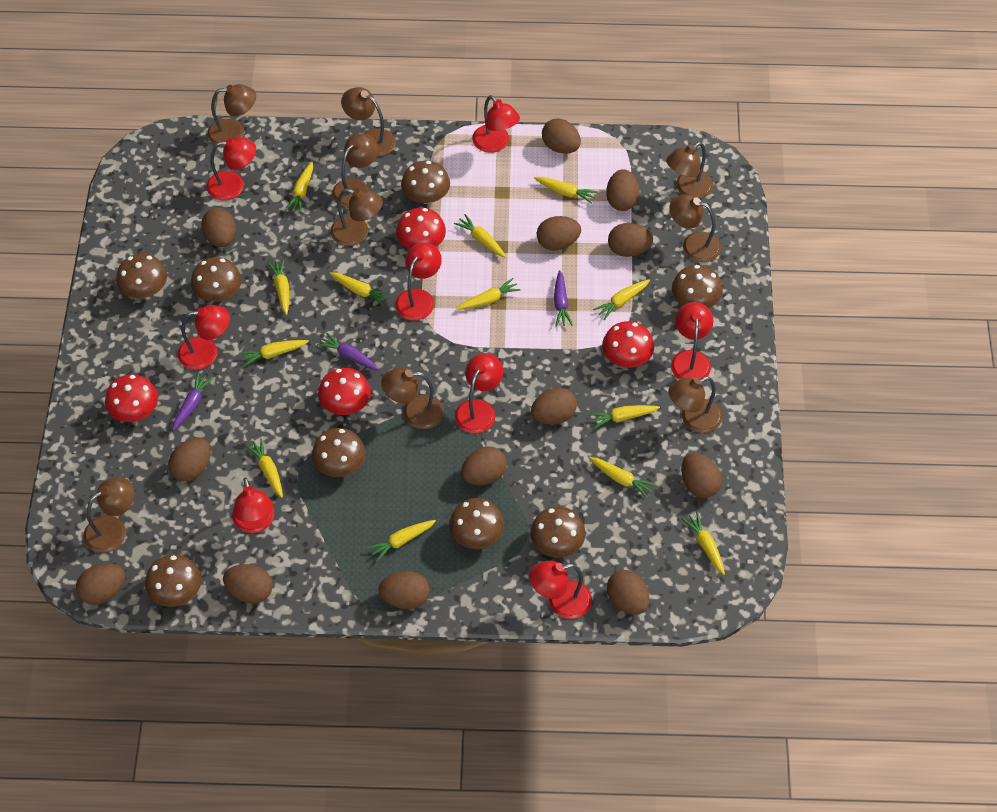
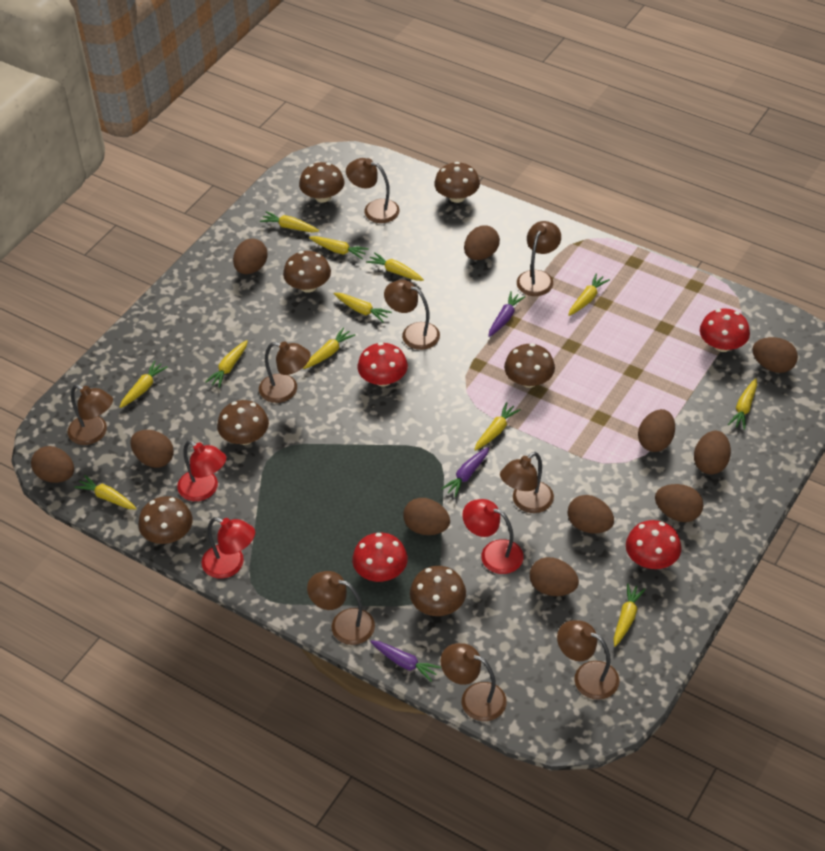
brown egg: 13 -> 11
brown mushroom: 8 -> 7
red lamp: 8 -> 3
yellow carrot: 13 -> 12

